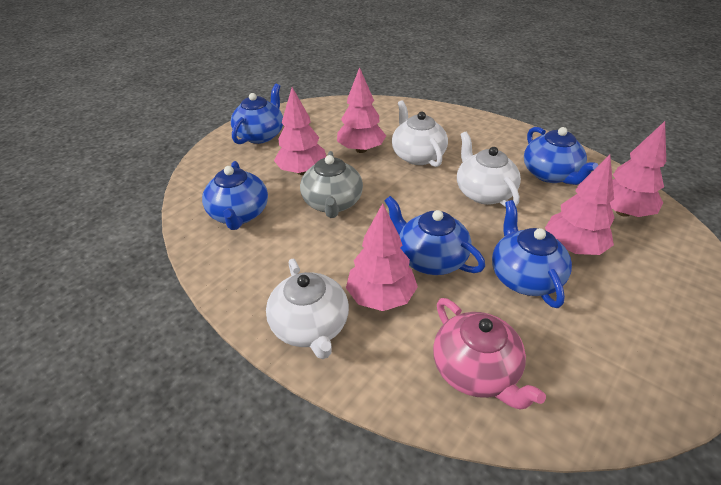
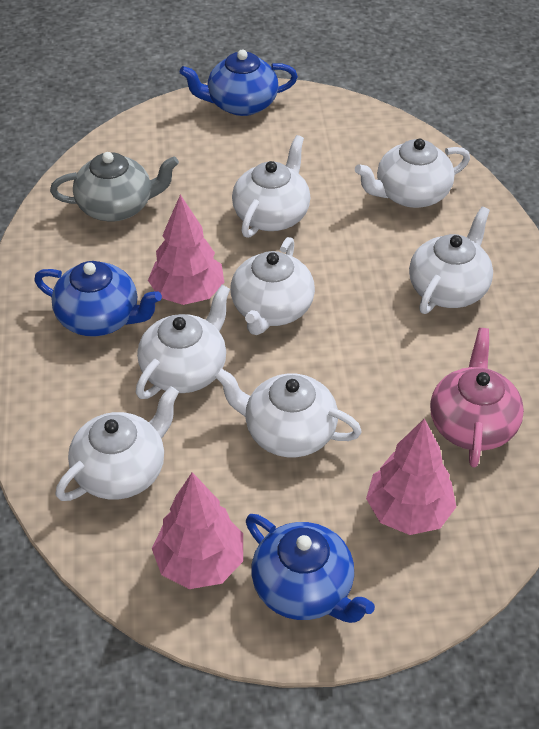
blue teapot: 5 -> 3
pink tree: 5 -> 3
white teapot: 3 -> 7

